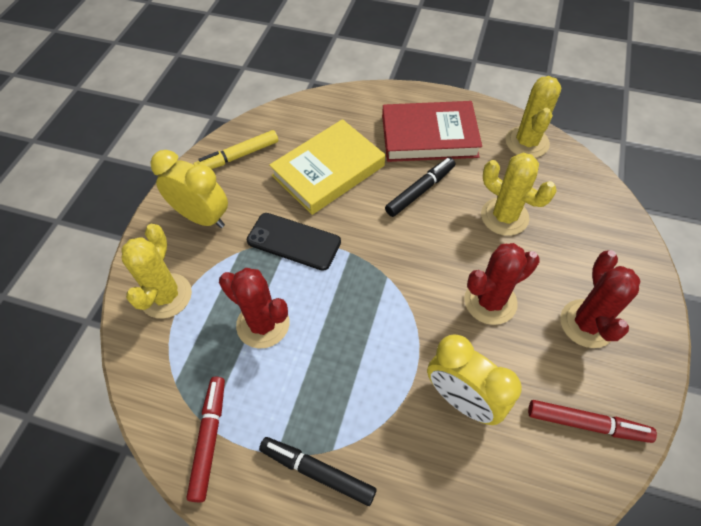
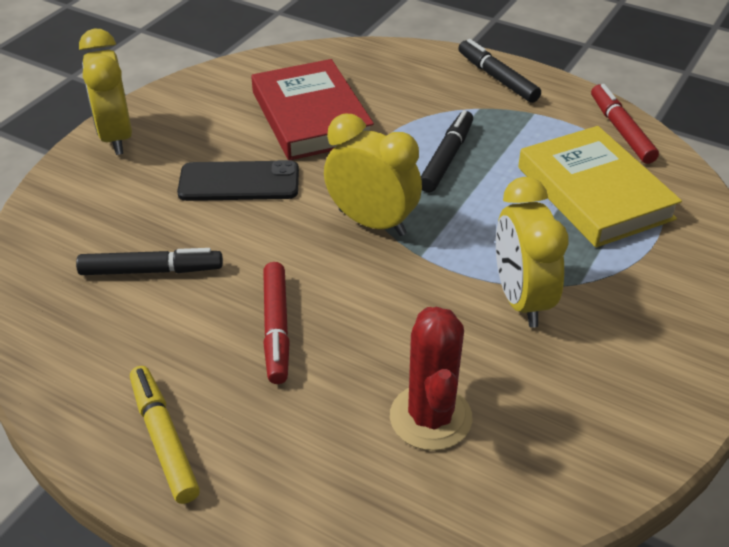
black marker: 2 -> 3
red cactus: 3 -> 1
yellow cactus: 3 -> 0
yellow clock: 2 -> 3

